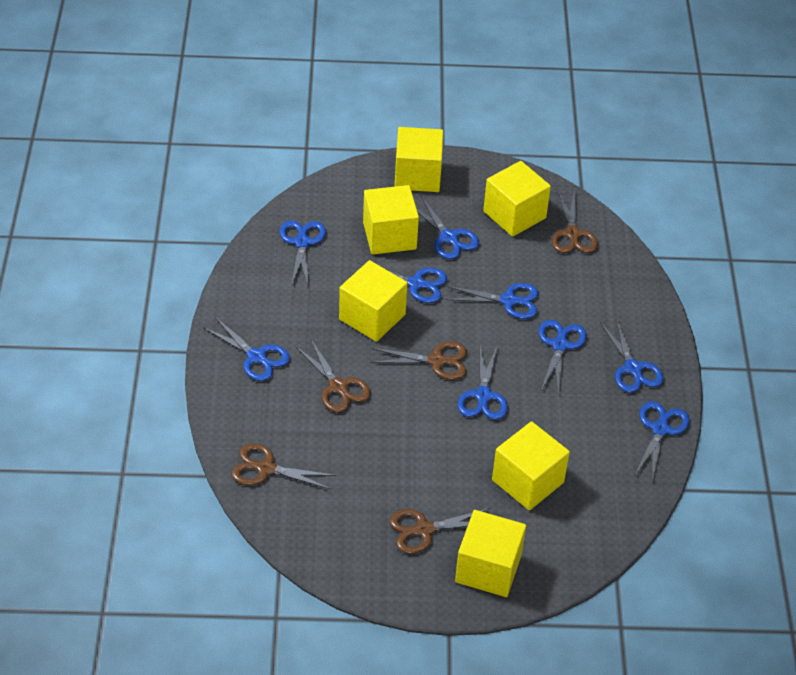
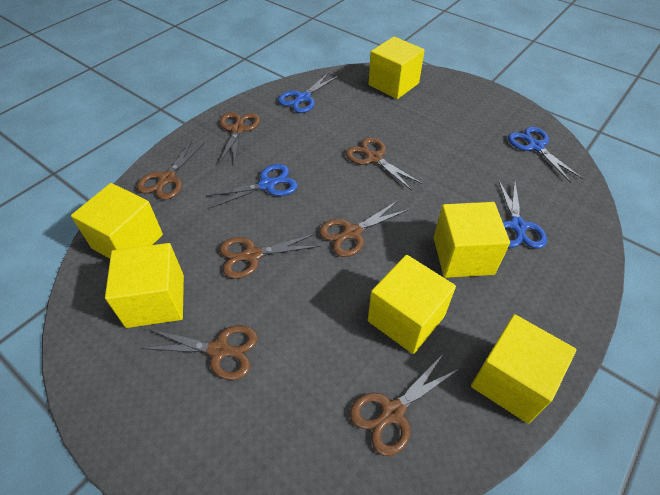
blue scissors: 9 -> 4
brown scissors: 5 -> 7

